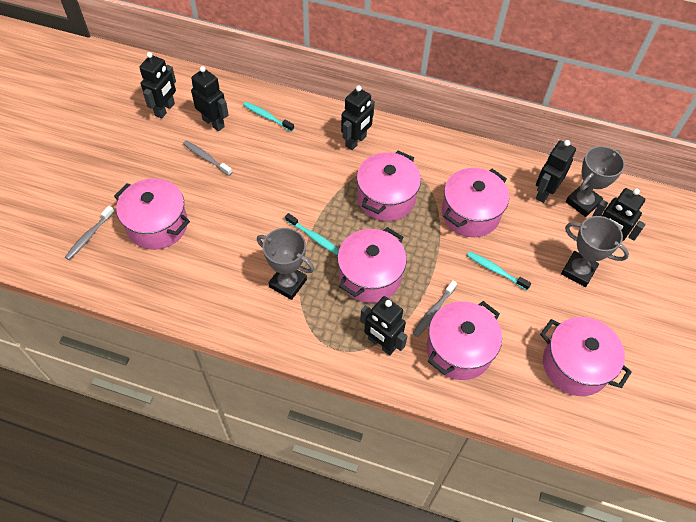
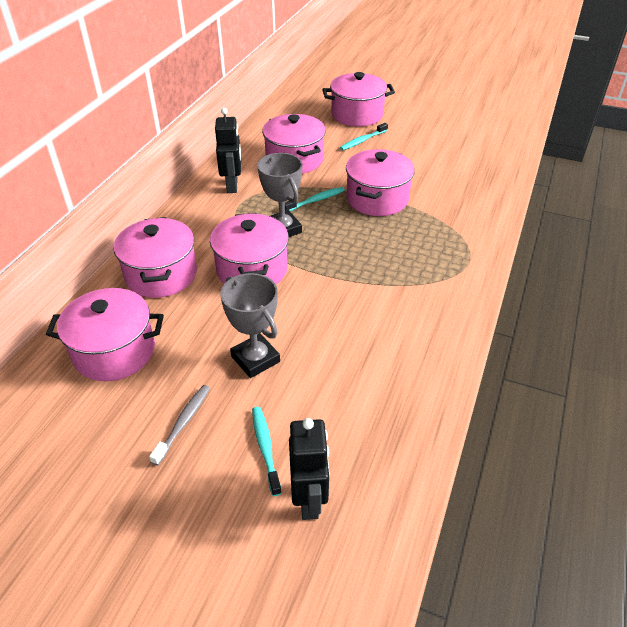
black robot: 6 -> 2
grey toothbrush: 3 -> 1
grey trophy: 3 -> 2

